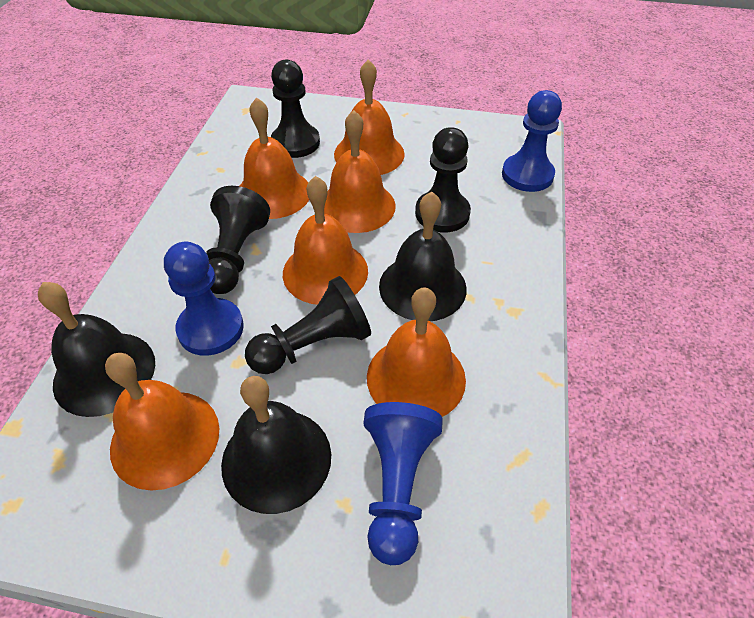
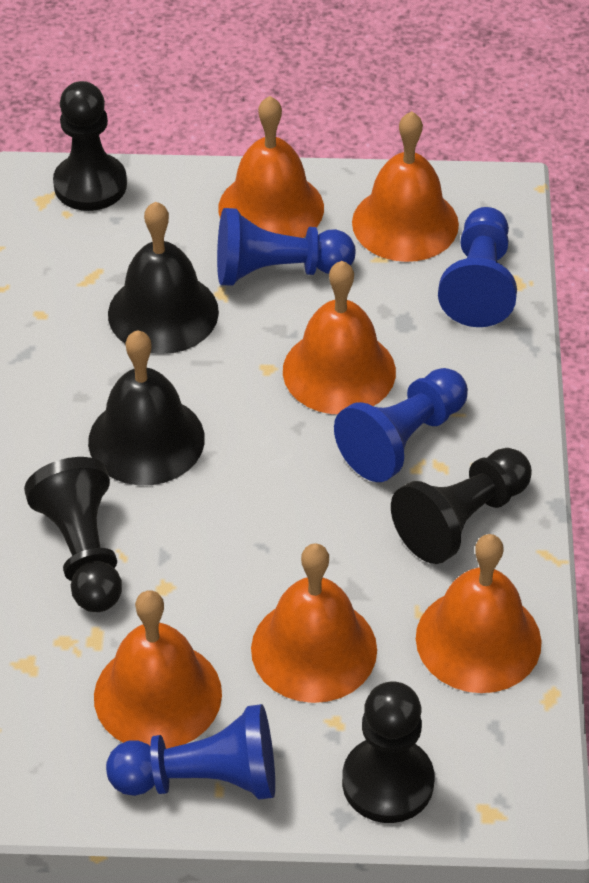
black bell: 3 -> 2
blue pawn: 3 -> 4

